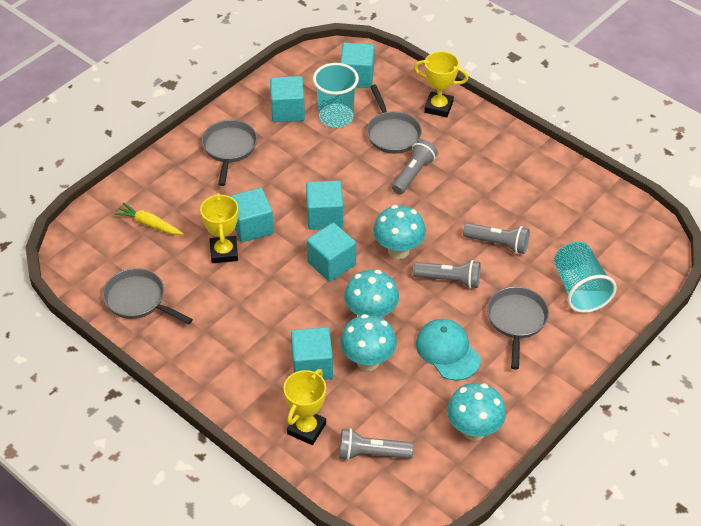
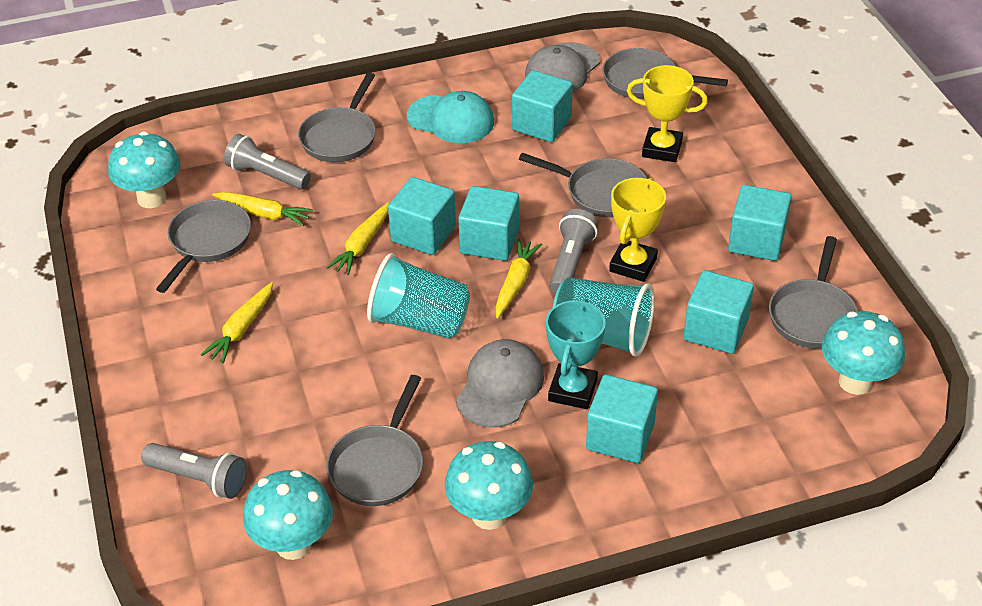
grey cap: 0 -> 2
grey flashlight: 4 -> 3
grey pan: 4 -> 6
turquoise trophy: 0 -> 1
yellow carrot: 1 -> 4
yellow trophy: 3 -> 2

